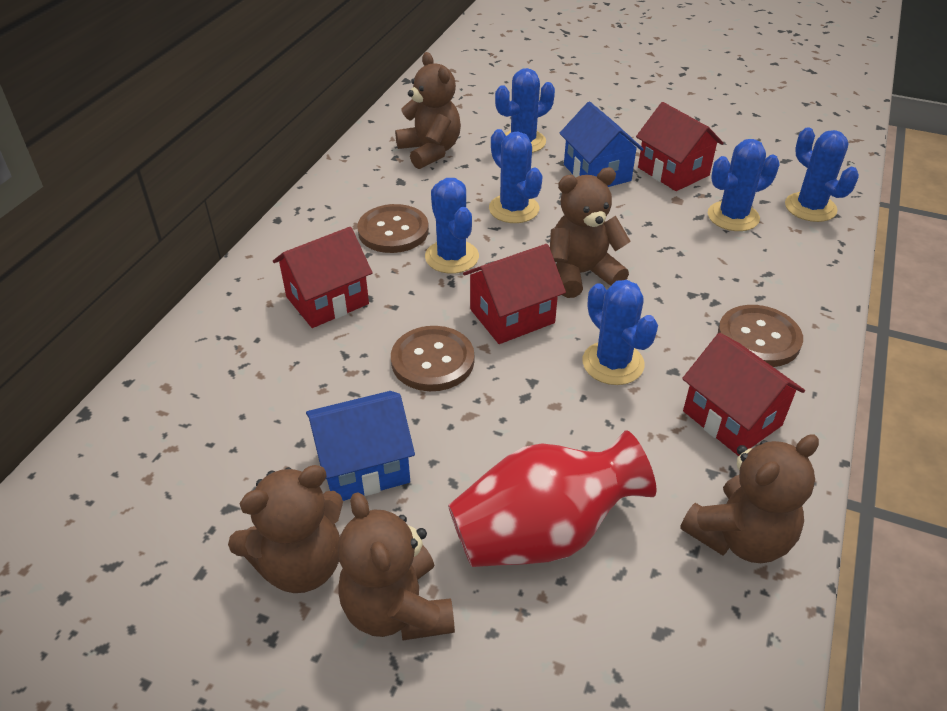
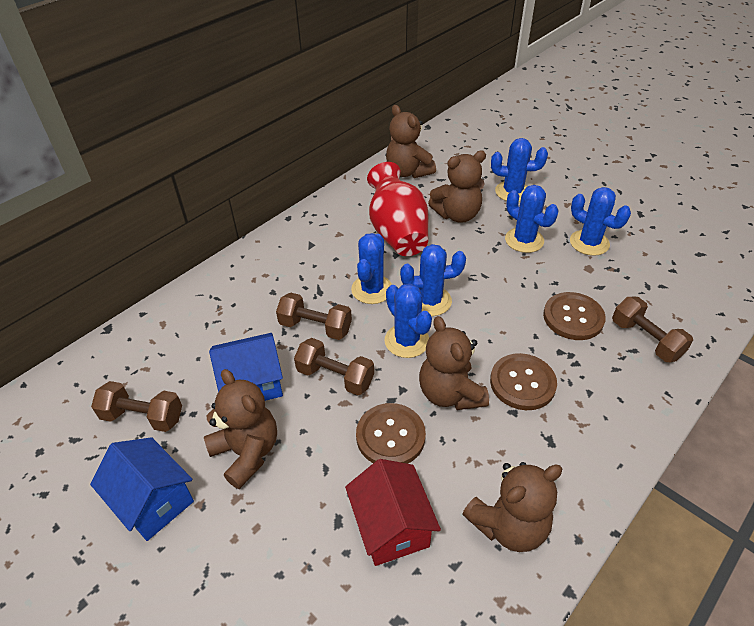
brown dumbbell: 0 -> 4
red house: 4 -> 1

